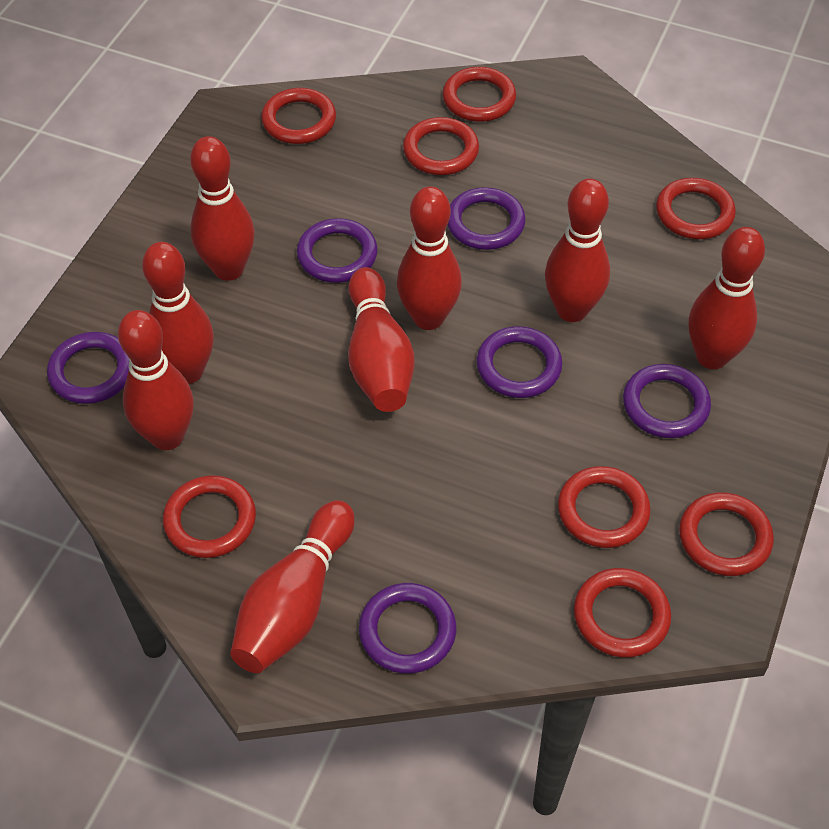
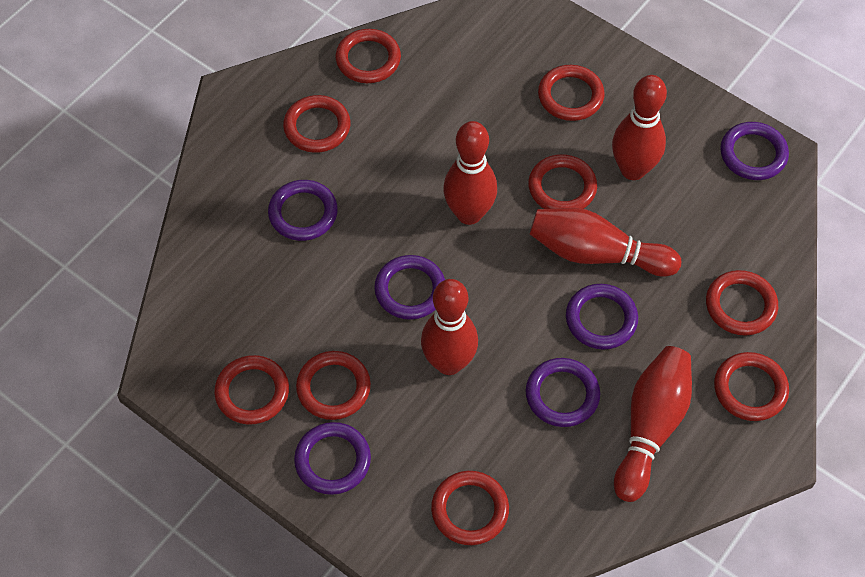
red bowling pin: 8 -> 5
red ring: 8 -> 9

